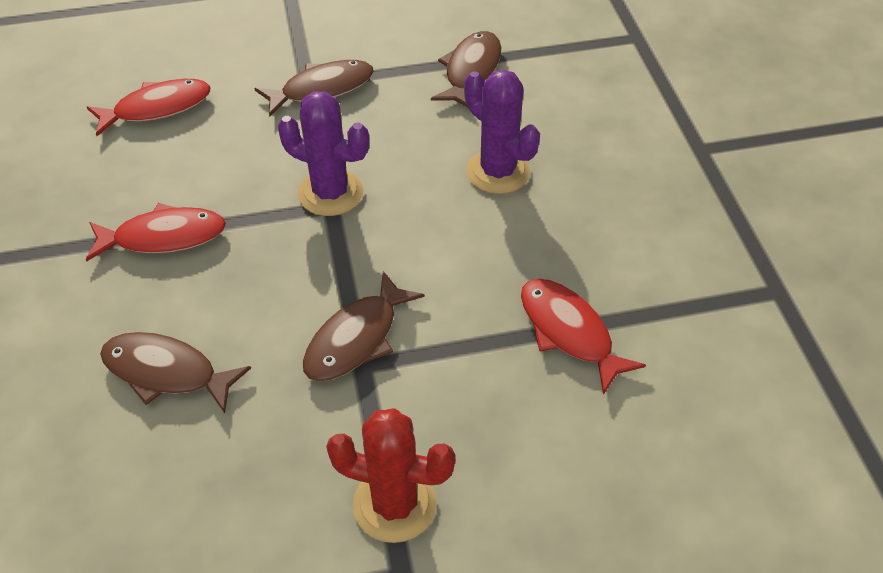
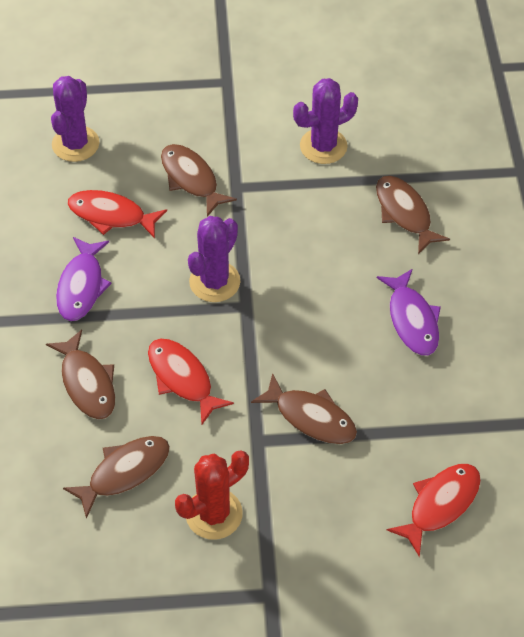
brown fish: 4 -> 5
purple cactus: 2 -> 3
purple fish: 0 -> 2

